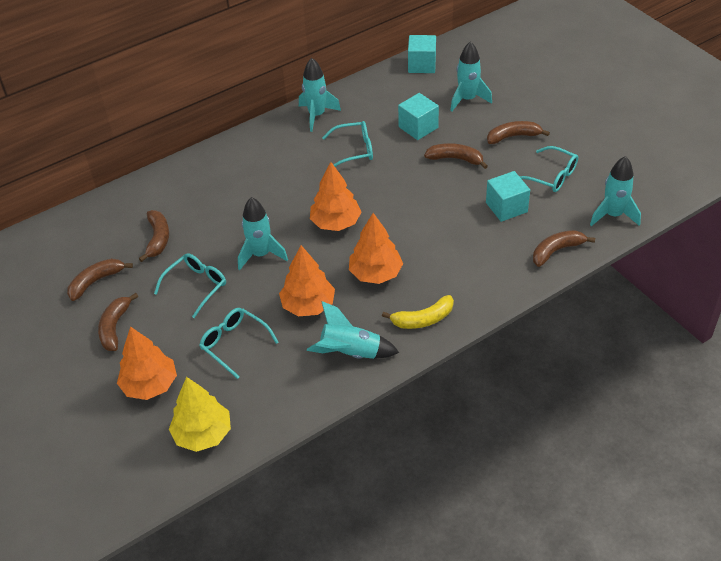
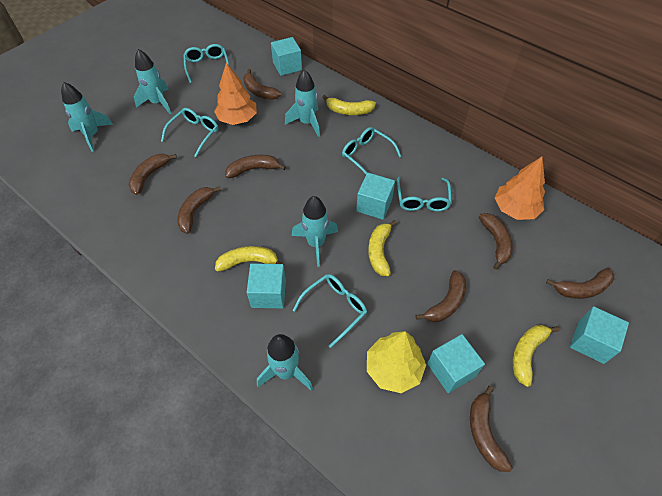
brown banana: 6 -> 8
orange tree: 4 -> 2
turquoise cube: 3 -> 5
turquoise glasses: 4 -> 5
yellow banana: 1 -> 4

